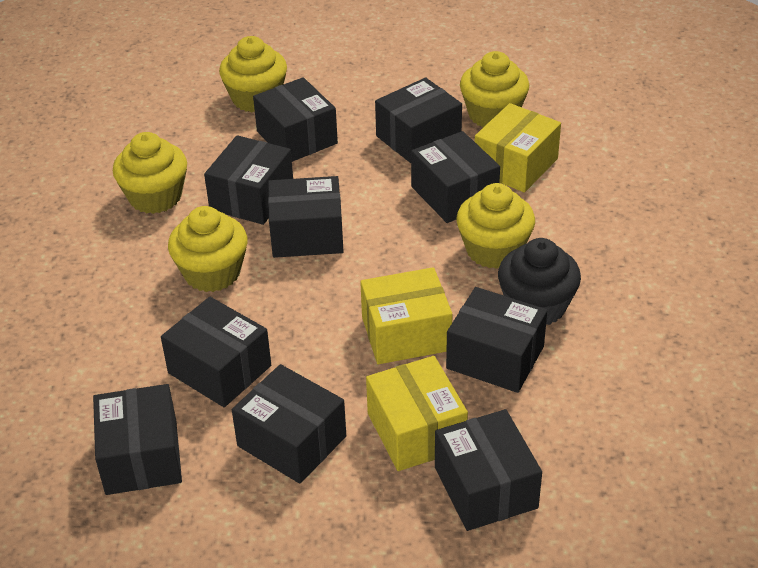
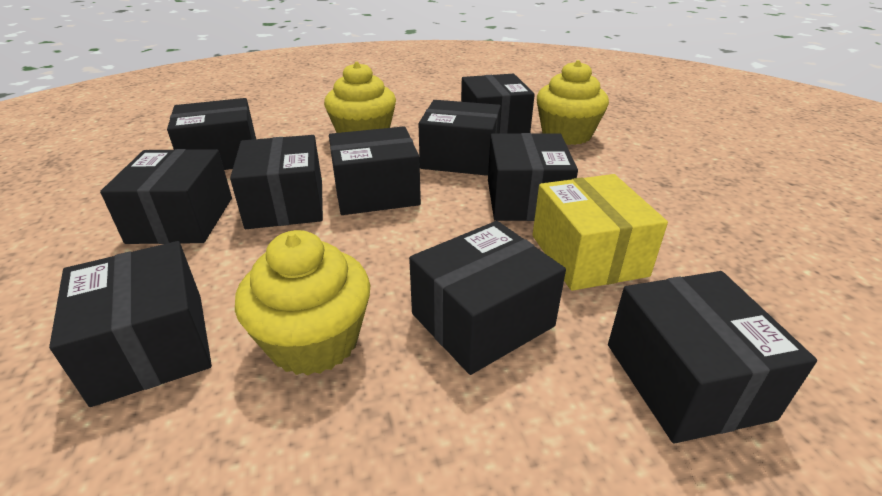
black cupcake: 1 -> 0
yellow box: 3 -> 1
yellow cupcake: 5 -> 3

